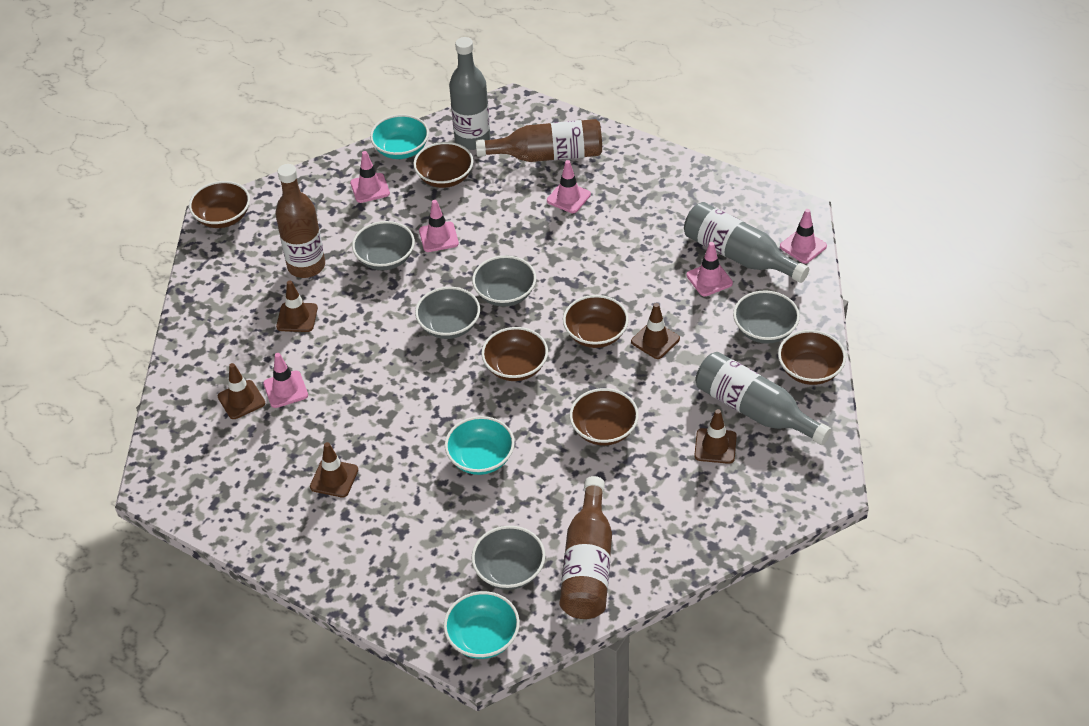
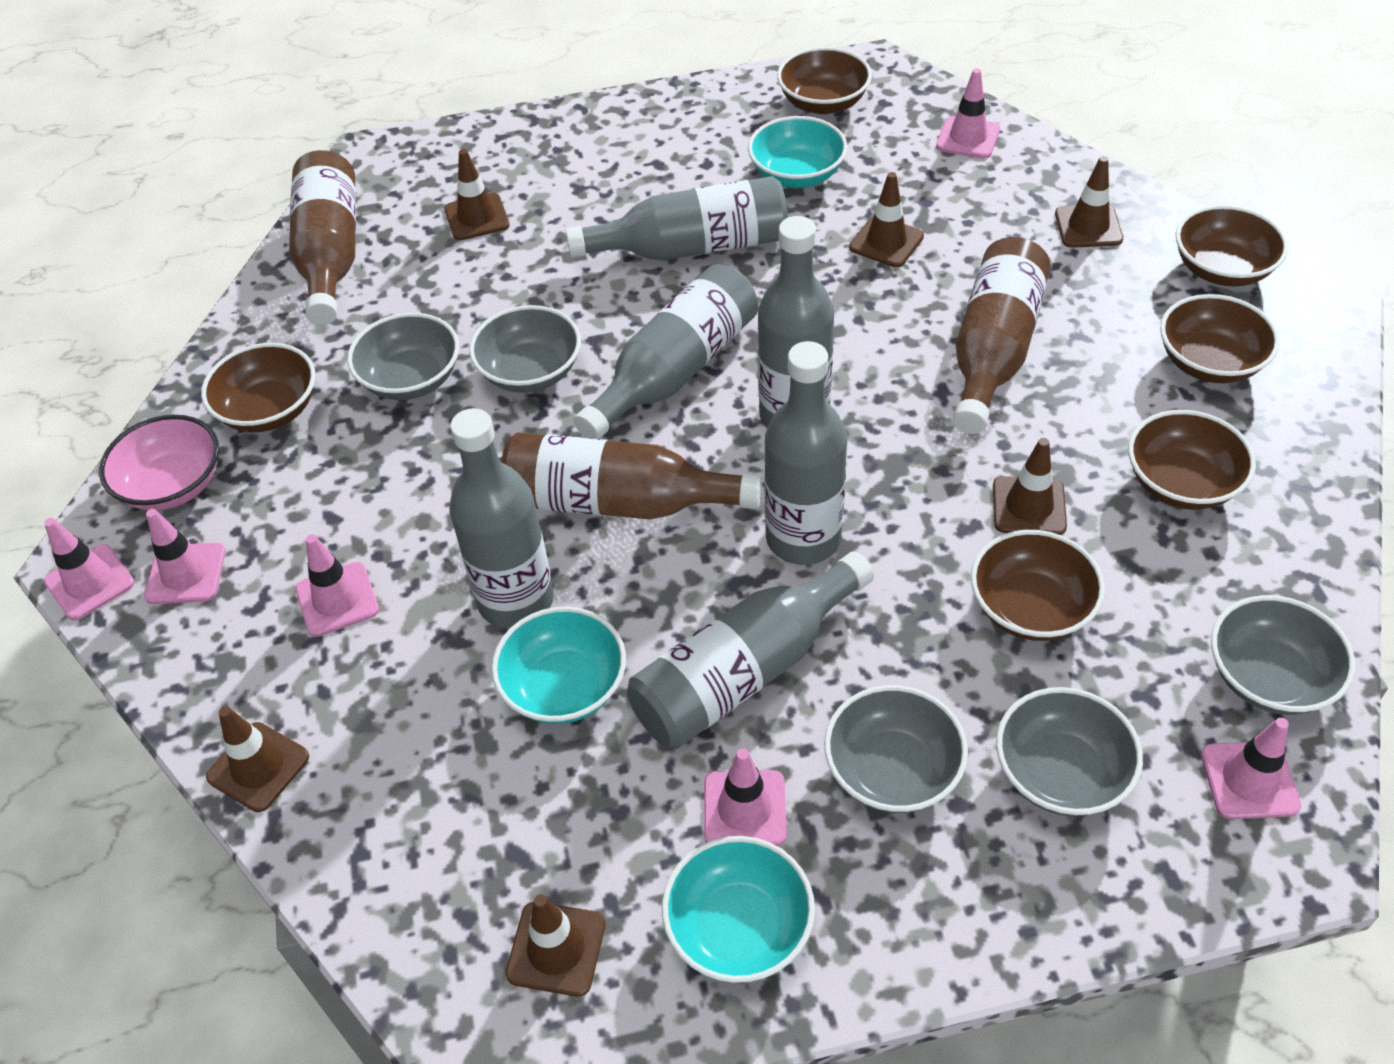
brown traffic cone: 5 -> 6
grey bottle: 3 -> 6
pink bowl: 0 -> 1

